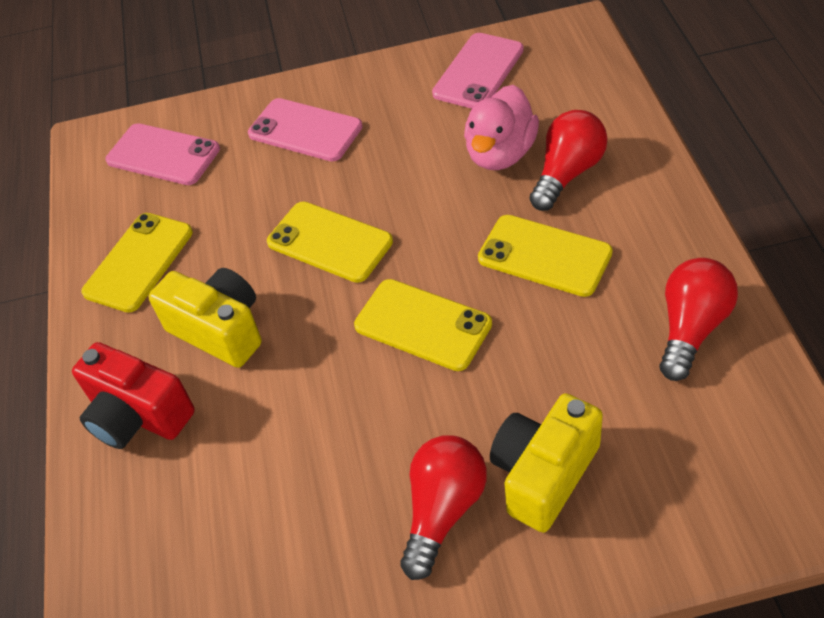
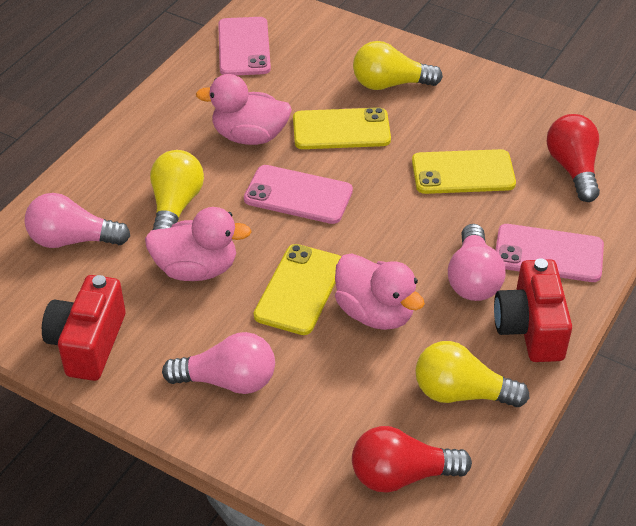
pink duck: 1 -> 3
pink light bulb: 0 -> 3
red camera: 1 -> 2
red light bulb: 3 -> 2
yellow camera: 2 -> 0
yellow light bulb: 0 -> 3
yellow phone: 4 -> 3

